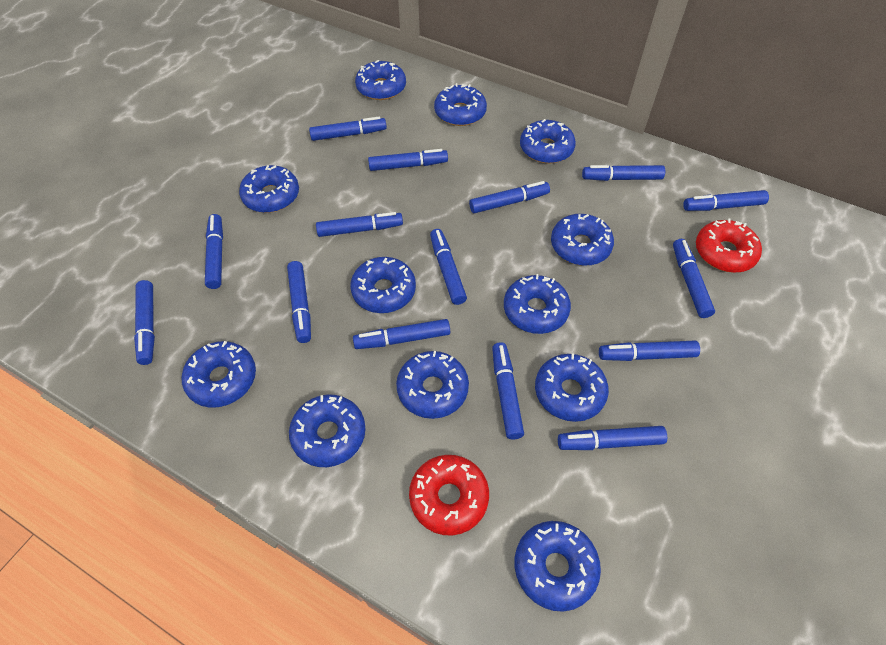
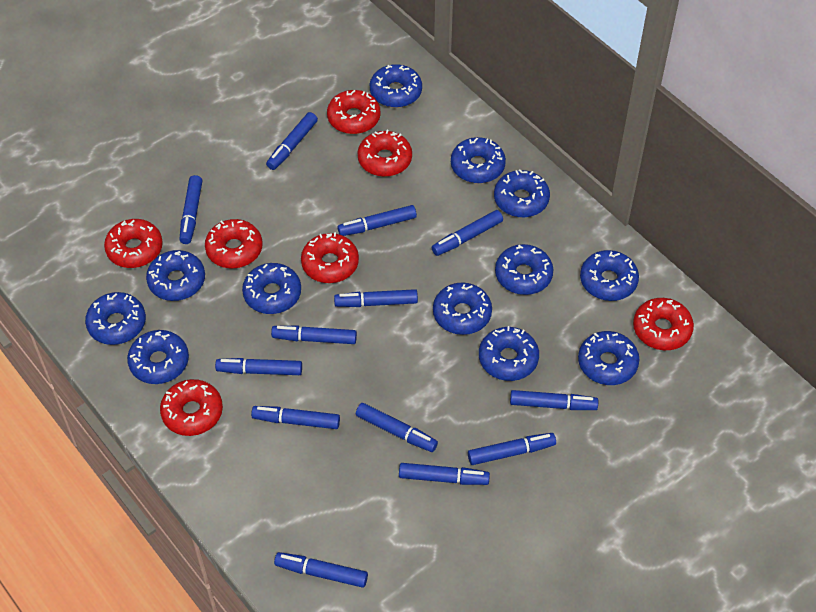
blue marker: 15 -> 13
red donut: 2 -> 7

